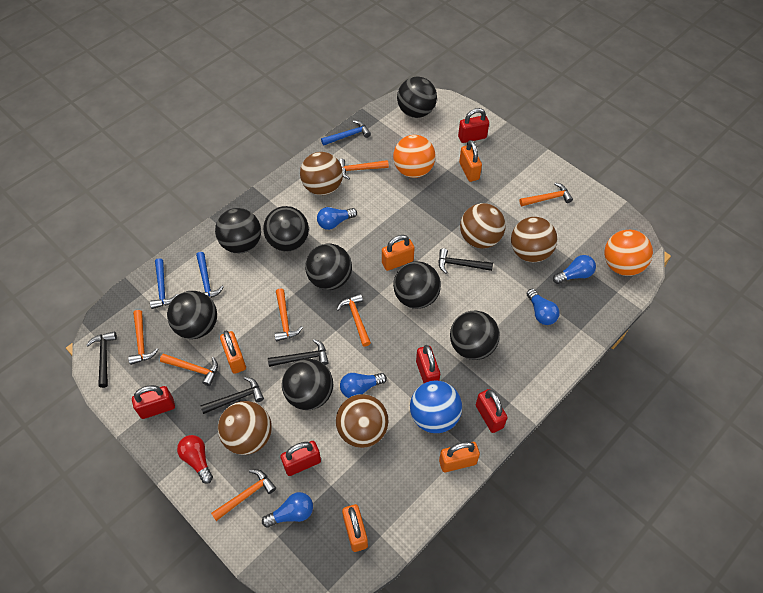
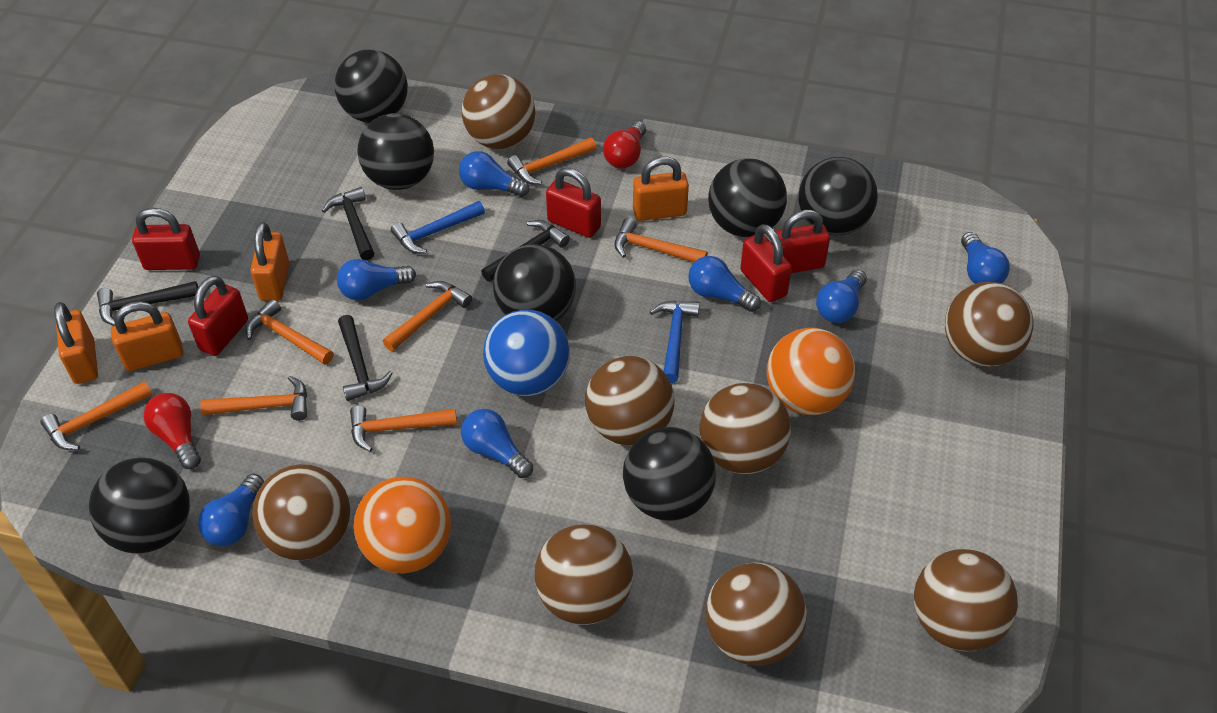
black ball: 8 -> 7
blue hammer: 3 -> 2
blue light bulb: 5 -> 7
brown ball: 5 -> 8
orange padlock: 5 -> 4
red light bulb: 1 -> 2

